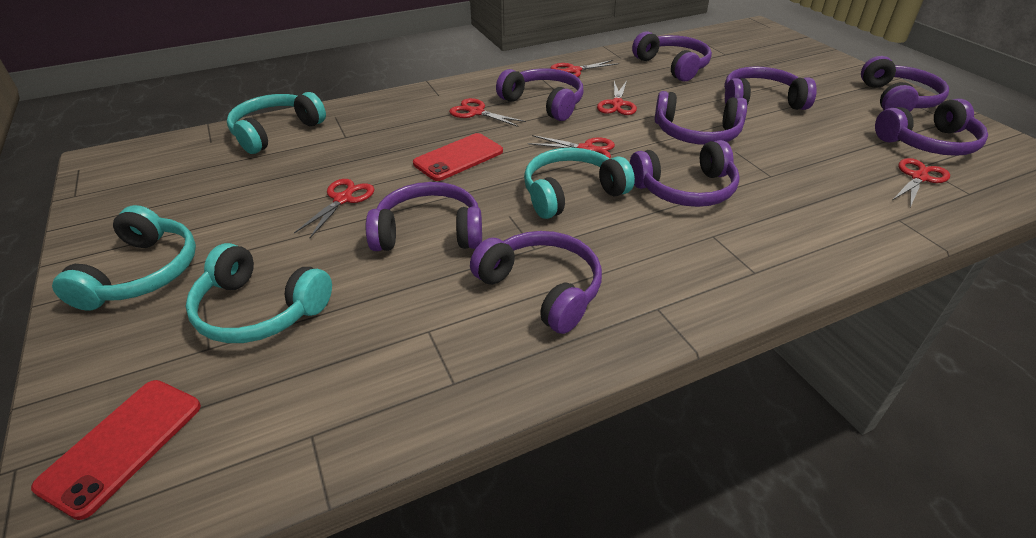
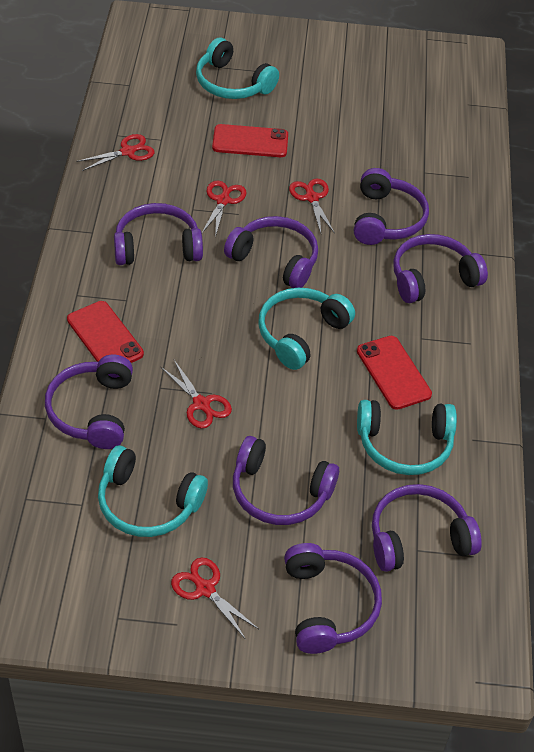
purple headphones: 9 -> 8
red phone: 2 -> 3
red scissors: 6 -> 5

